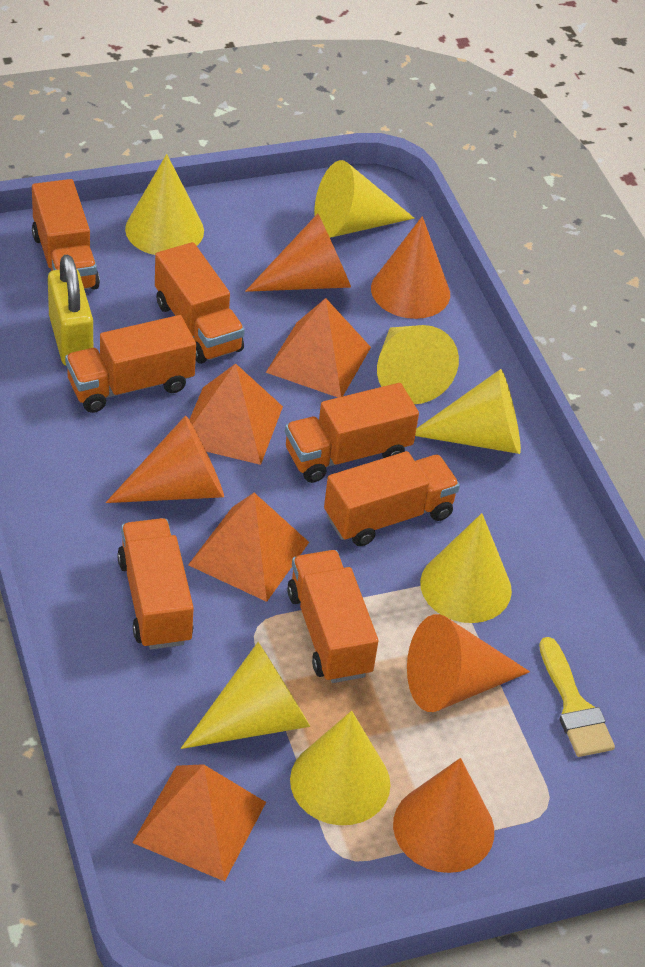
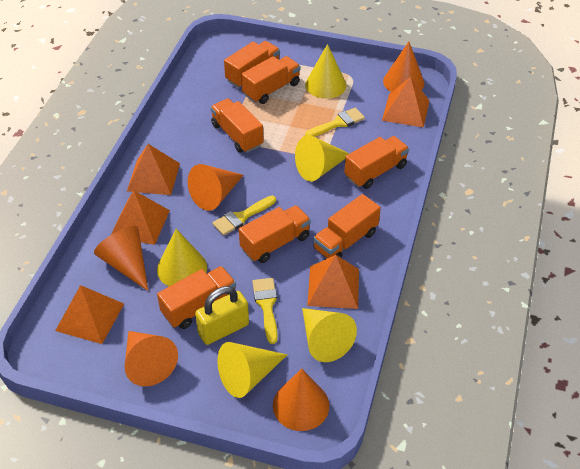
orange pyramid: 4 -> 5
yellow brush: 1 -> 3
yellow cone: 7 -> 5

